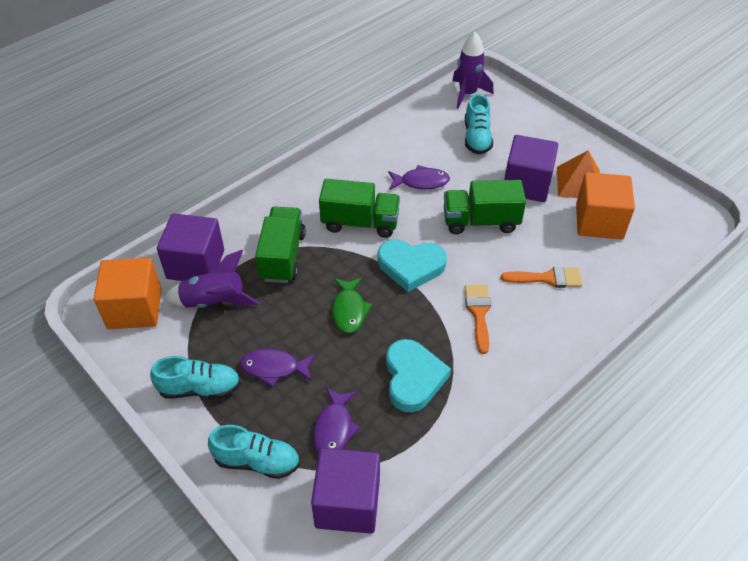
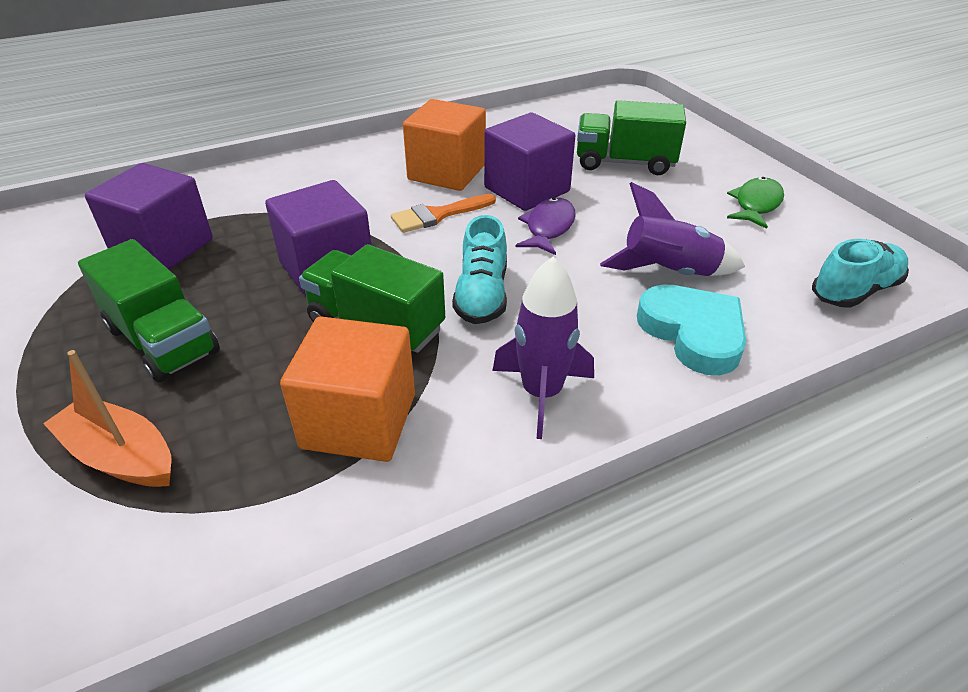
orange boat: 0 -> 1
orange brush: 2 -> 1
orange pyramid: 1 -> 0
purple fish: 3 -> 1
turquoise heart: 2 -> 1
turquoise shoe: 3 -> 2

